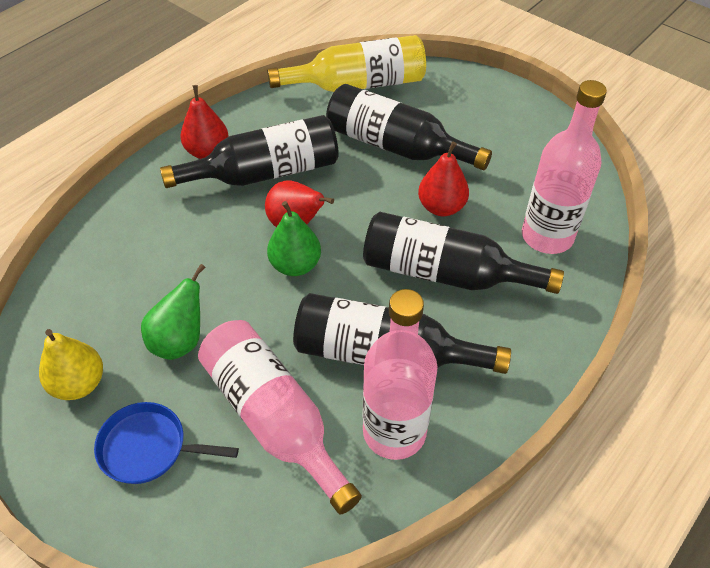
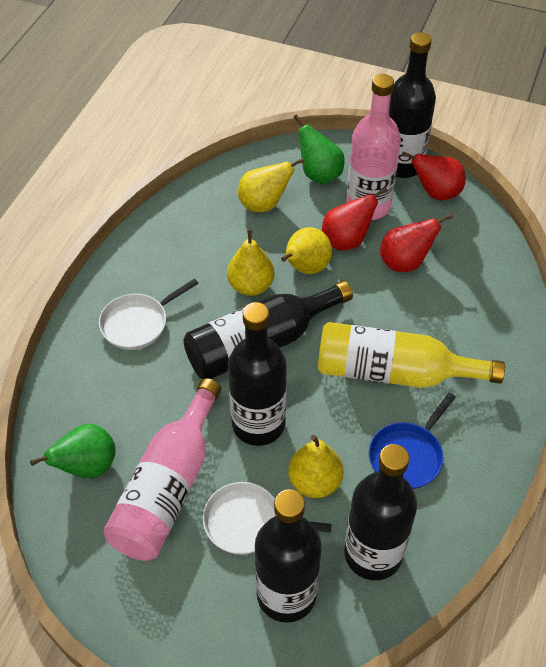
black bottle: 4 -> 5
pink bottle: 3 -> 2
white pan: 0 -> 2
yellow pear: 1 -> 4

